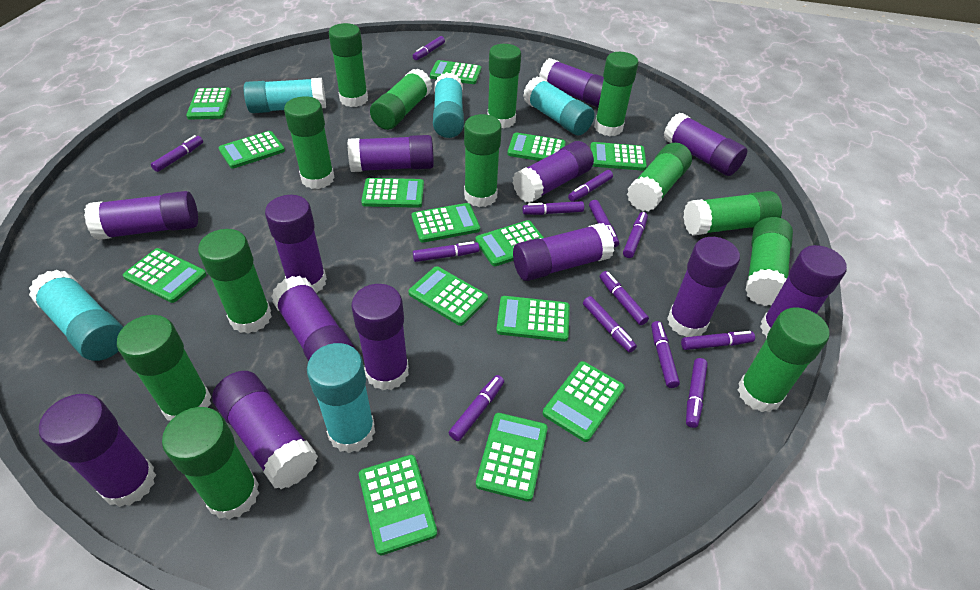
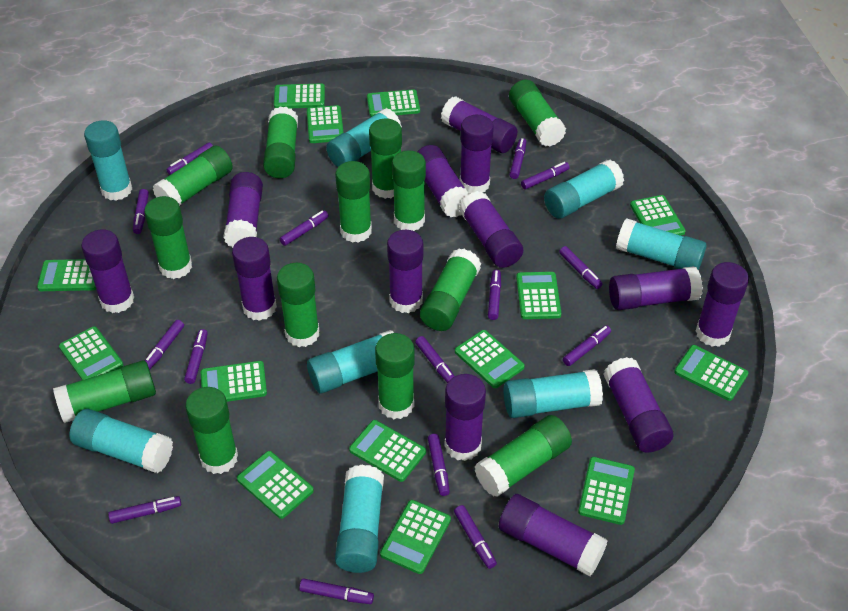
purple marker: 13 -> 15
turquoise glue stick: 5 -> 8

